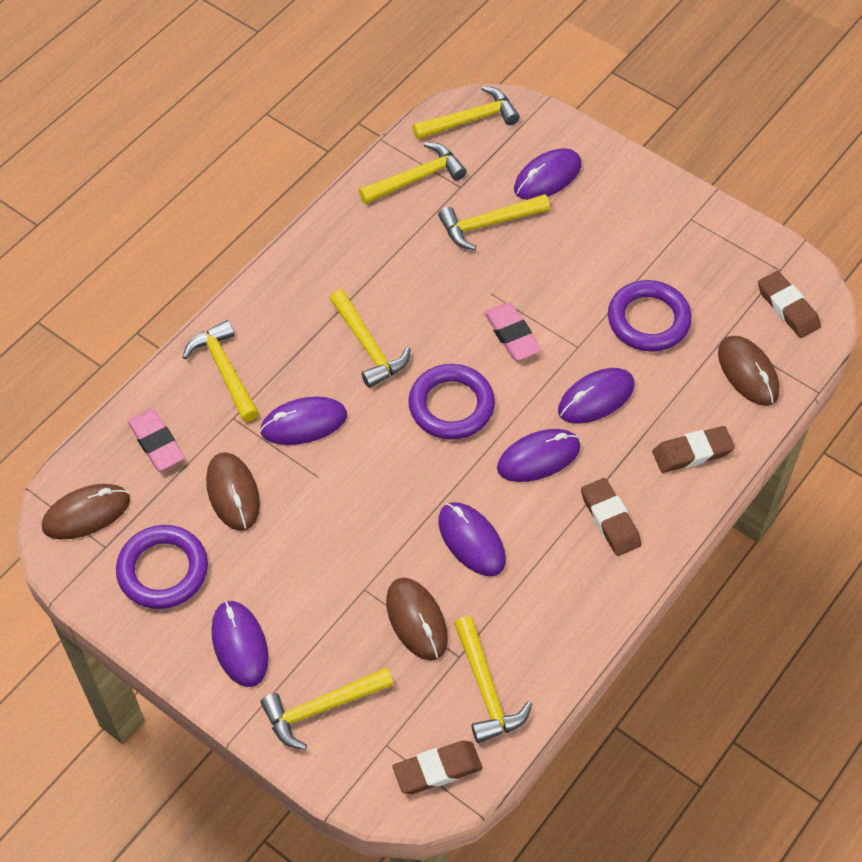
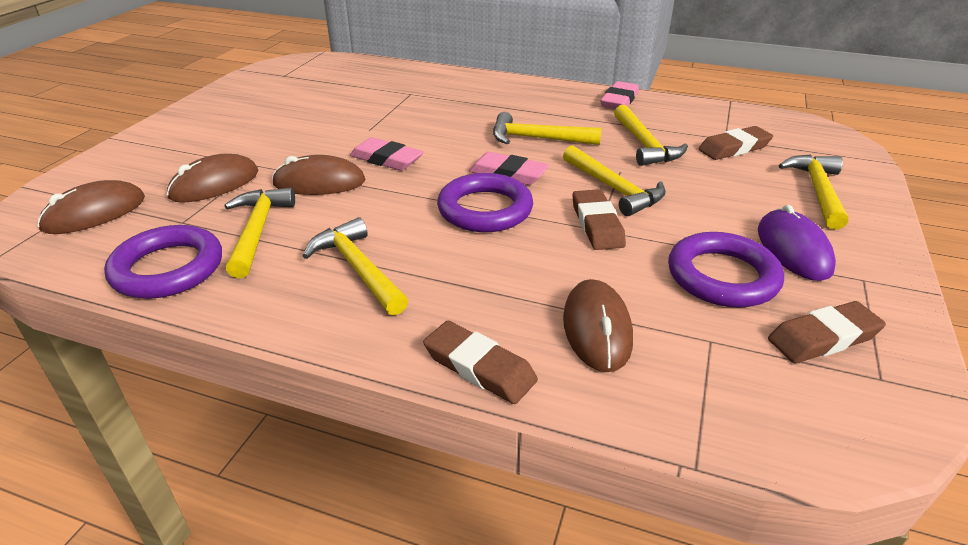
pink eraser: 2 -> 3
purple mouse: 6 -> 1
yellow hammer: 7 -> 6

